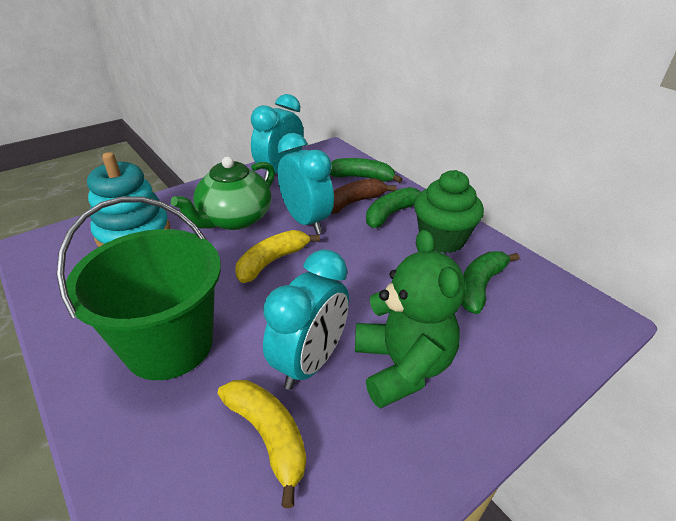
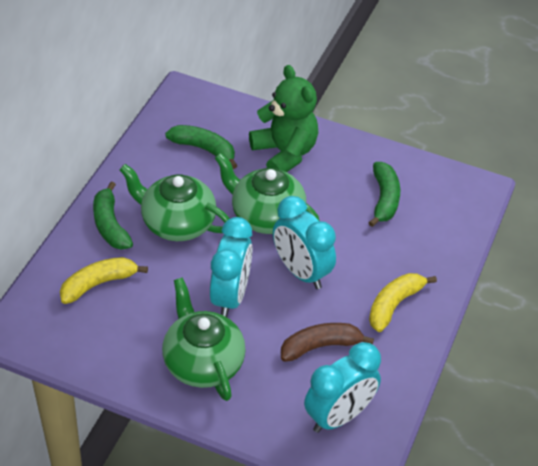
green bucket: 1 -> 0
green cupcake: 1 -> 0
green teapot: 1 -> 3
turquoise stacking toy: 1 -> 0

